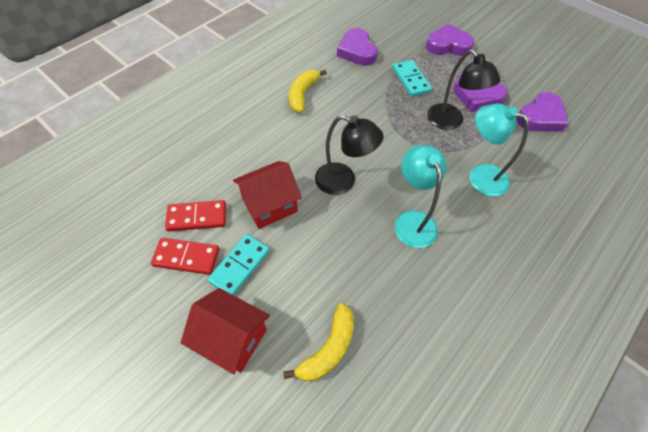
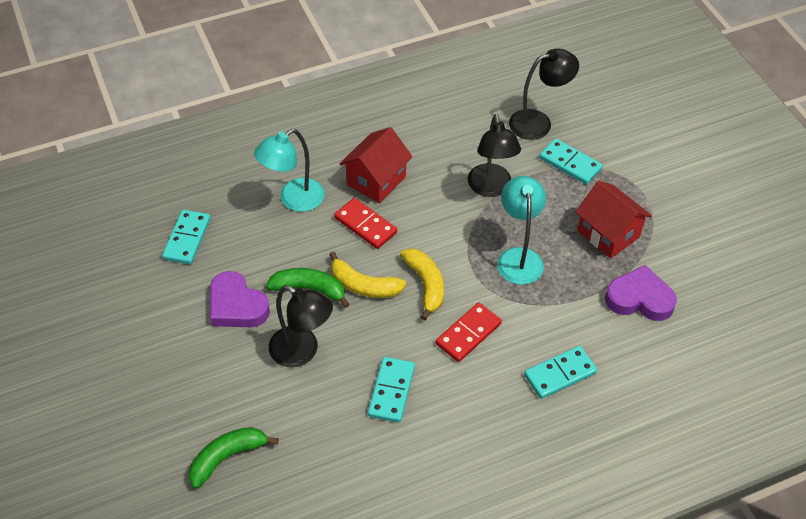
black lamp: 2 -> 3
green banana: 0 -> 2
purple heart: 4 -> 2
turquoise domino: 2 -> 4

